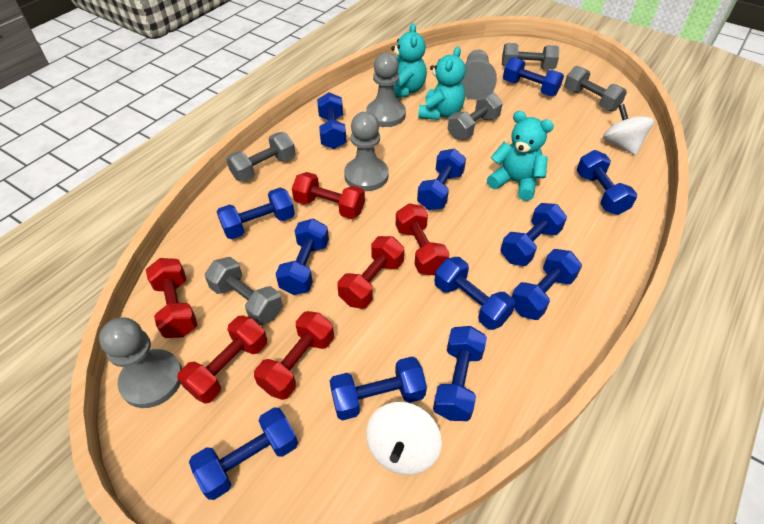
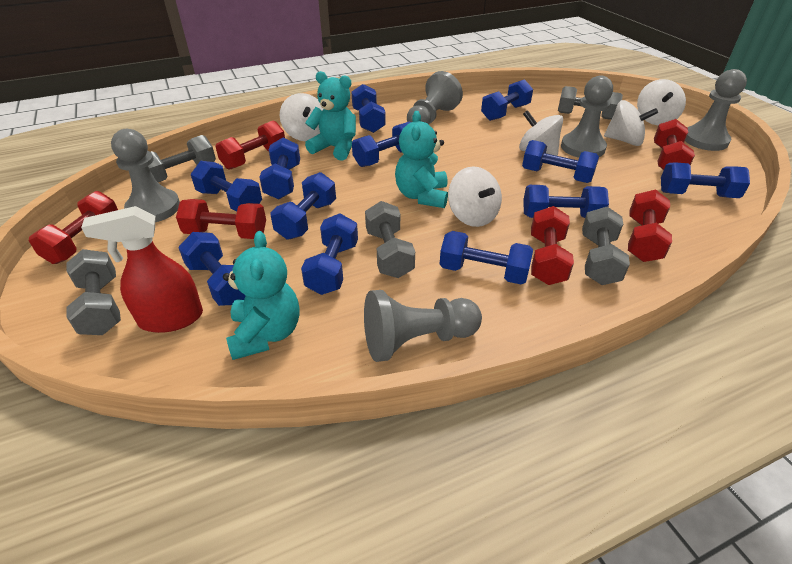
grey pawn: 4 -> 5
red spray bottle: 0 -> 1
white spinning top: 2 -> 5

